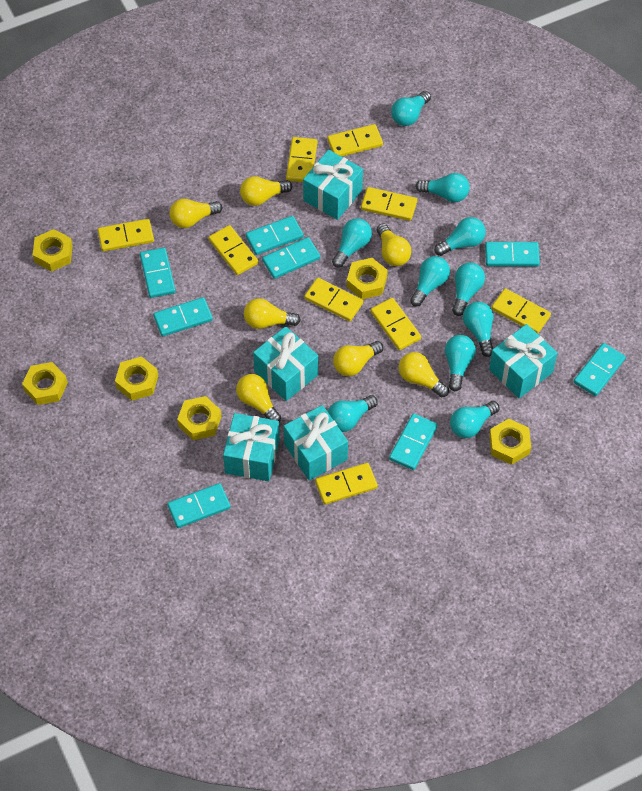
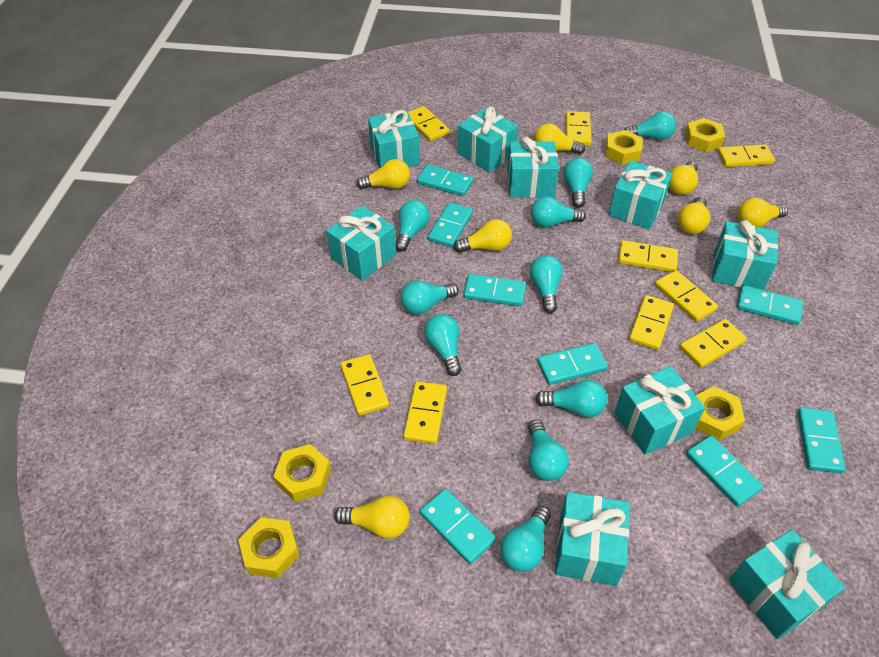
turquoise gift: 5 -> 9
yellow nut: 6 -> 5

